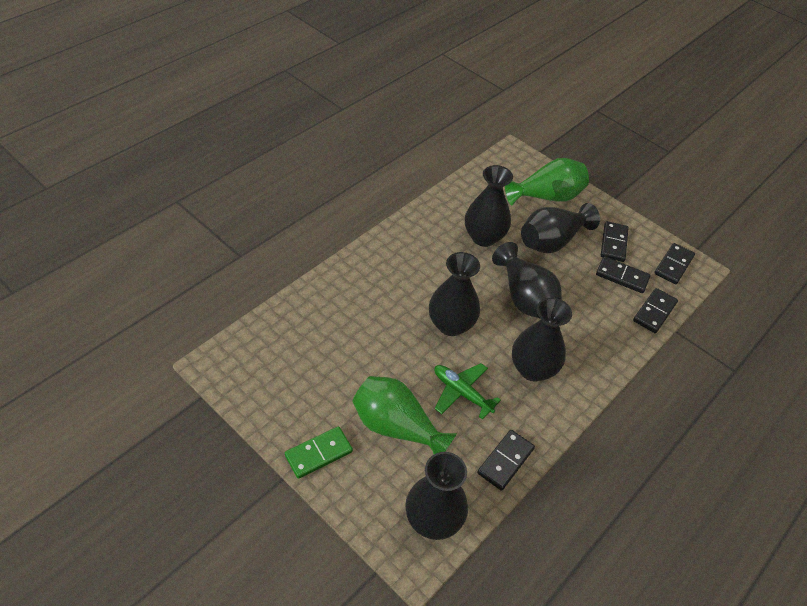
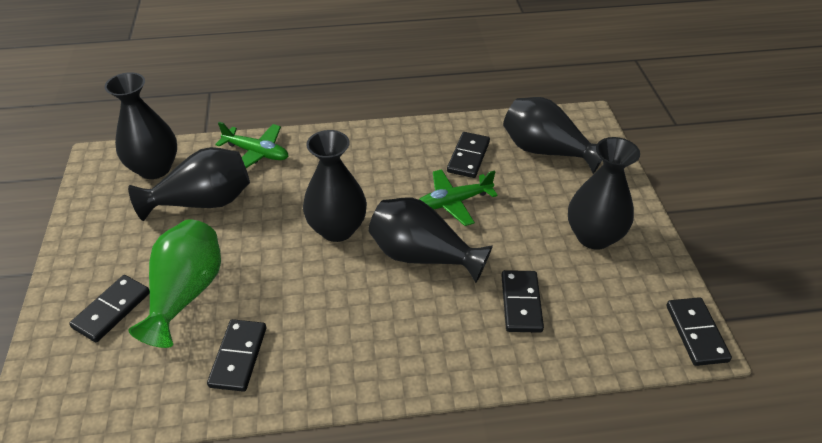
green domino: 1 -> 0
green plane: 1 -> 2
green vase: 2 -> 1

